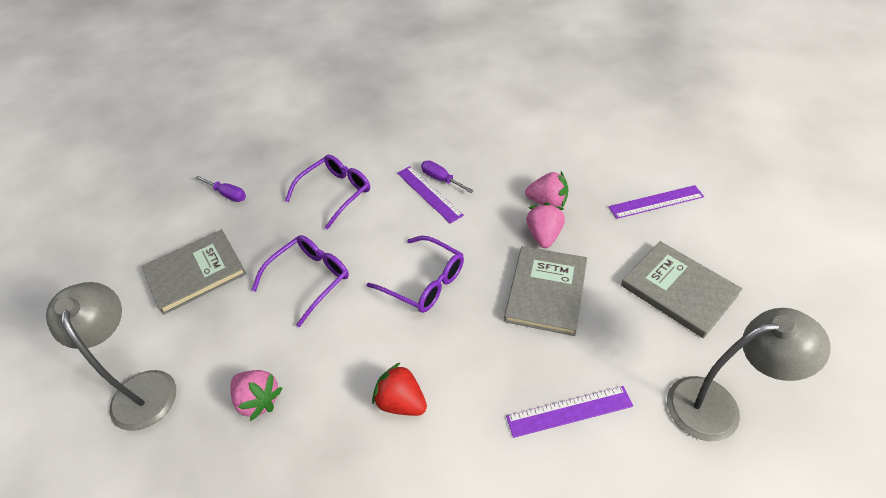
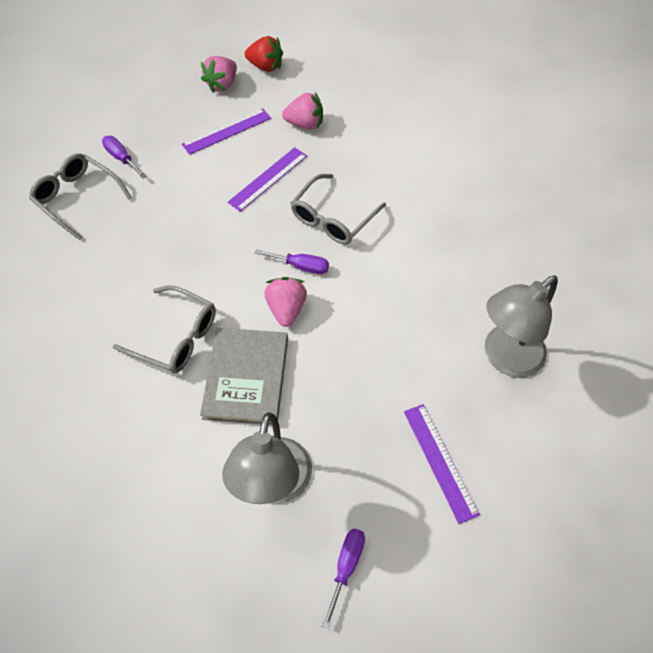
grey book: 3 -> 1
grey glasses: 0 -> 3
purple glasses: 3 -> 0
purple screwdriver: 2 -> 3

